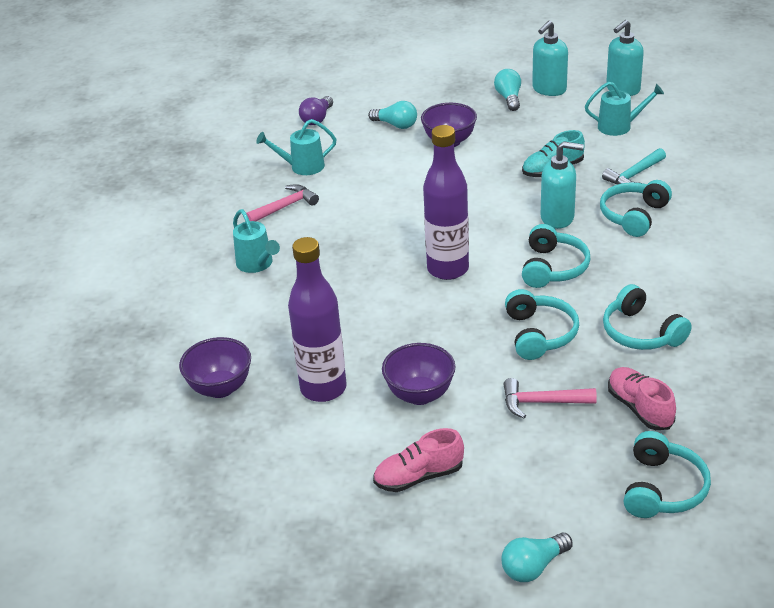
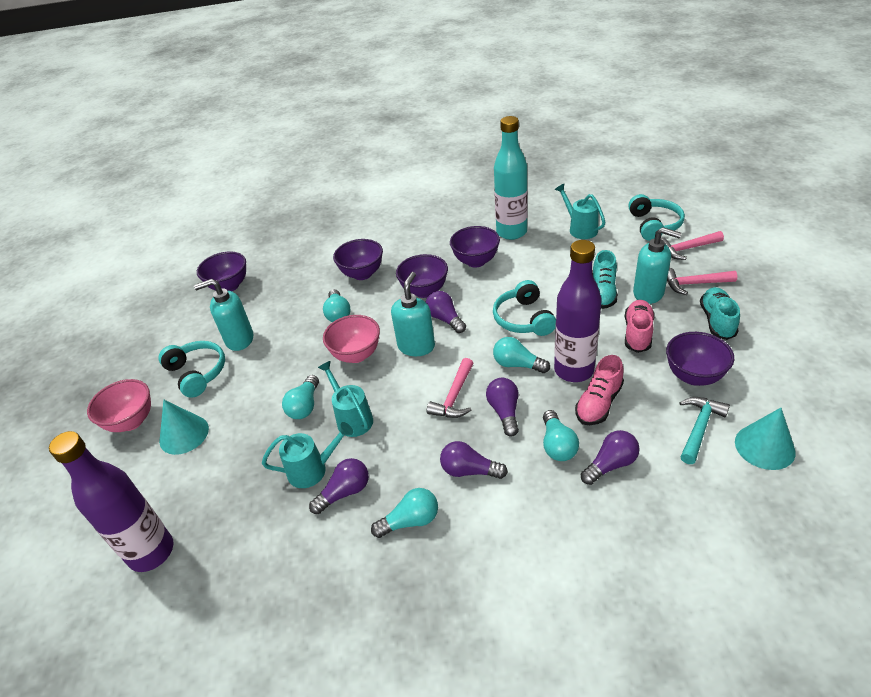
pink bowl: 0 -> 2
pink hammer: 2 -> 3
purple bowl: 3 -> 5
purple light bulb: 1 -> 5
turquoise bottle: 0 -> 1
turquoise cone: 0 -> 2
turquoise headphones: 5 -> 3
turquoise light bulb: 3 -> 5
turquoise shoe: 1 -> 2

